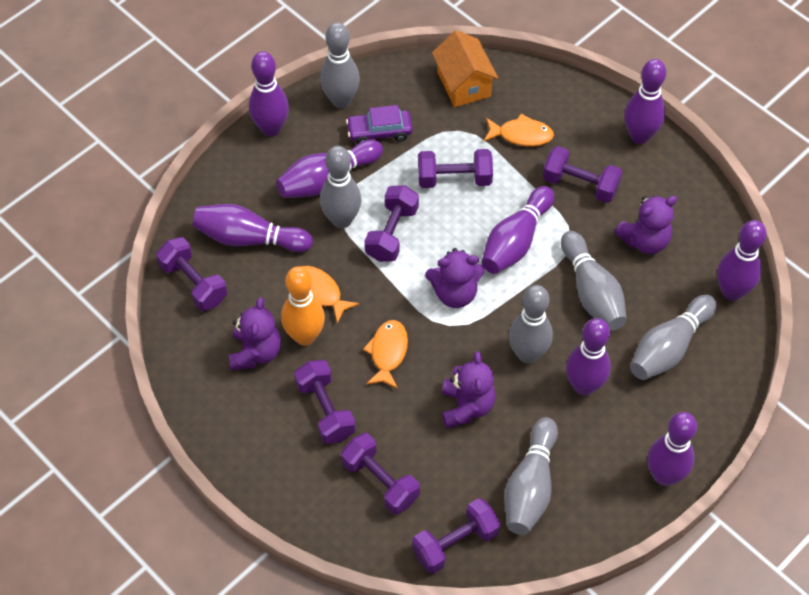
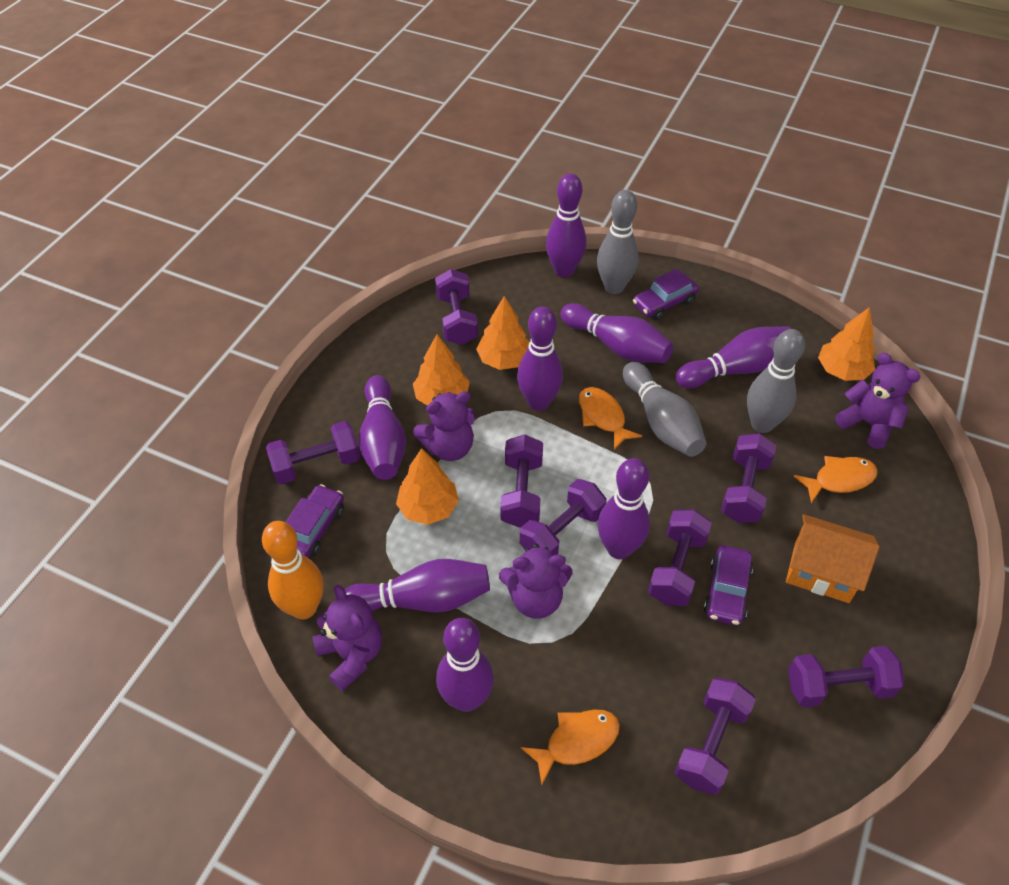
grey bowling pin: 6 -> 3
orange tree: 0 -> 4
purple car: 1 -> 3
purple dumbbell: 7 -> 8

